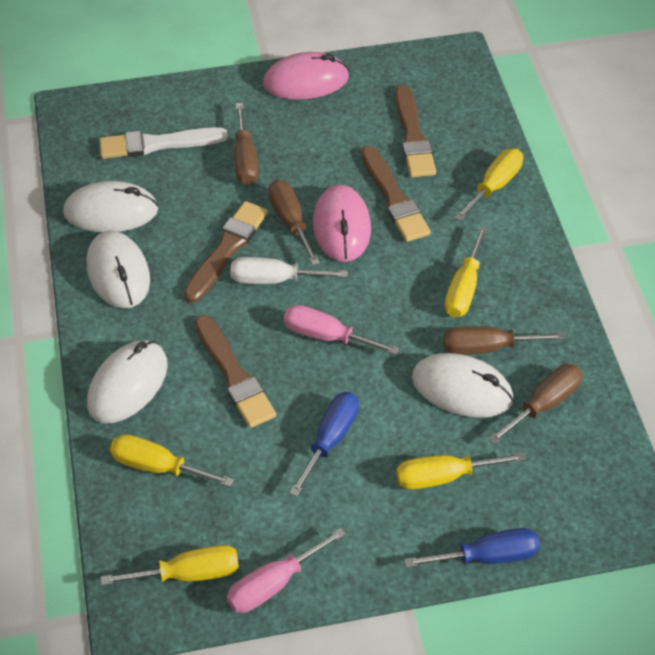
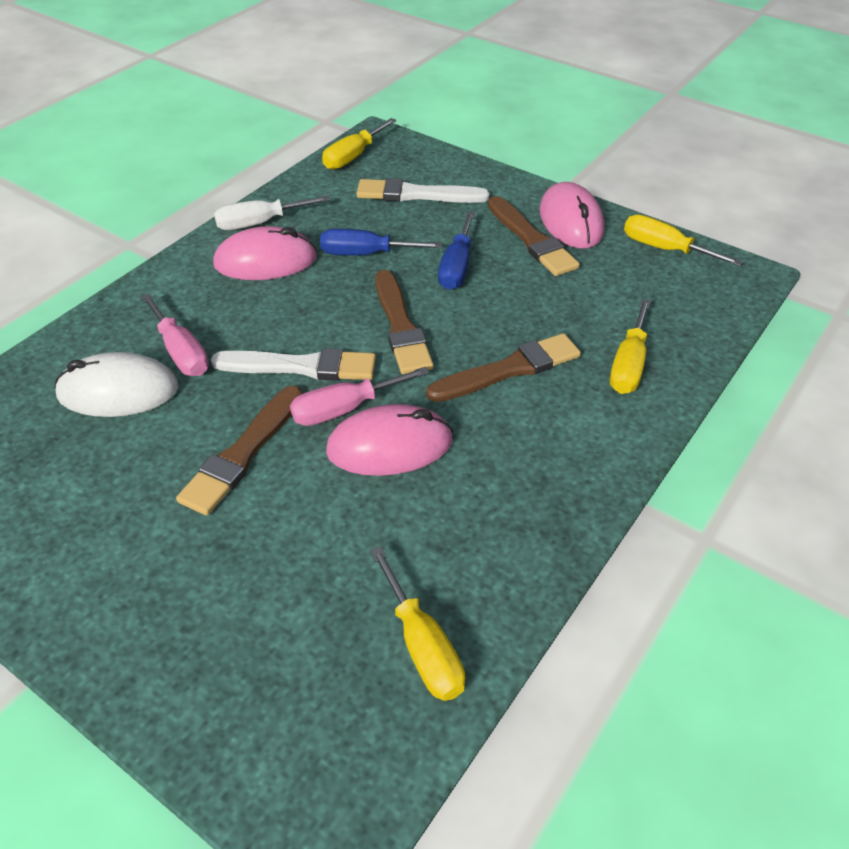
brown screwdriver: 4 -> 0
pink mouse: 2 -> 3
white brush: 1 -> 2
white mouse: 4 -> 1
yellow screwdriver: 5 -> 4

